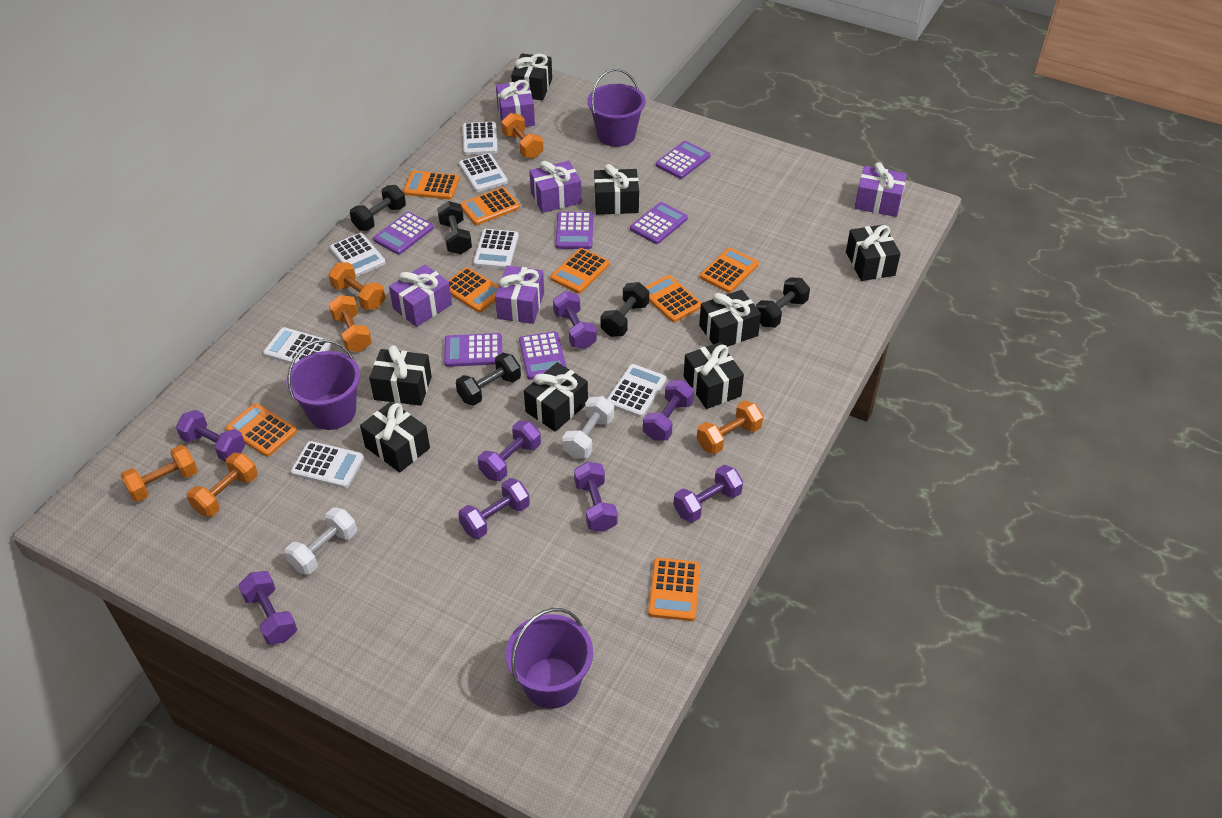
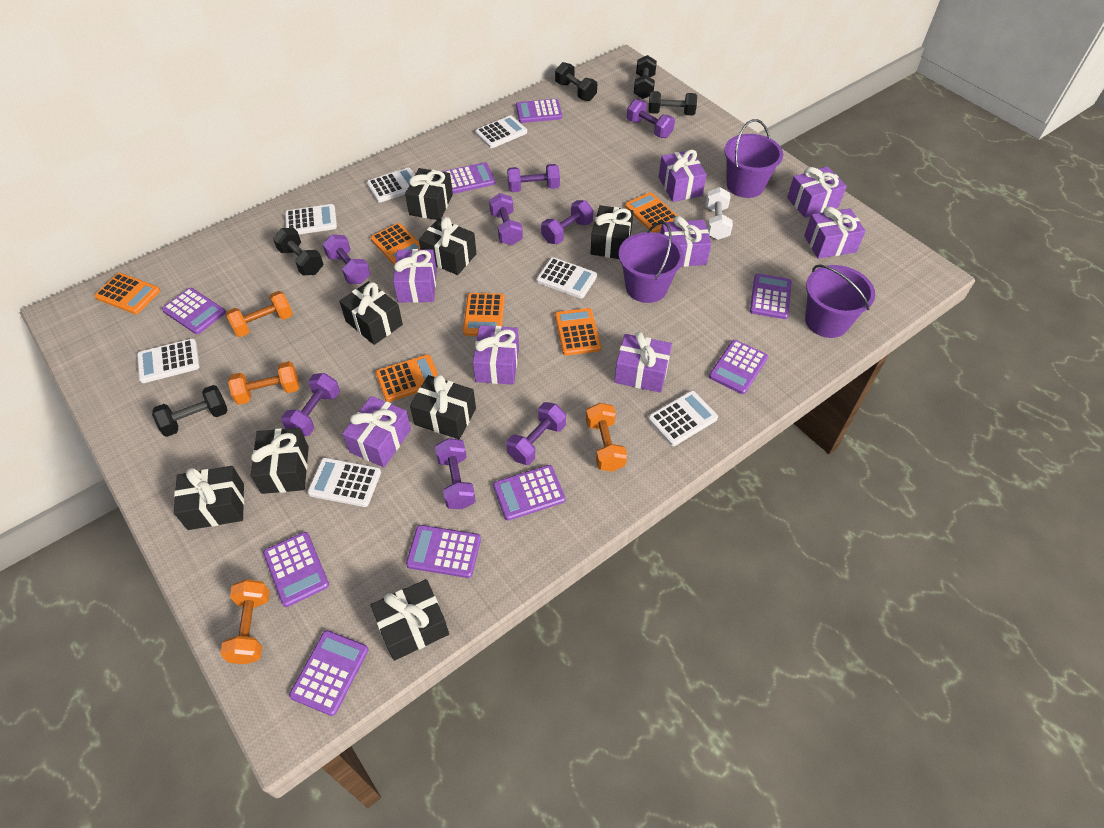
orange calculator: 8 -> 6
orange dumbbell: 6 -> 4
purple calculator: 6 -> 9
purple gift: 5 -> 8
white dumbbell: 2 -> 1

